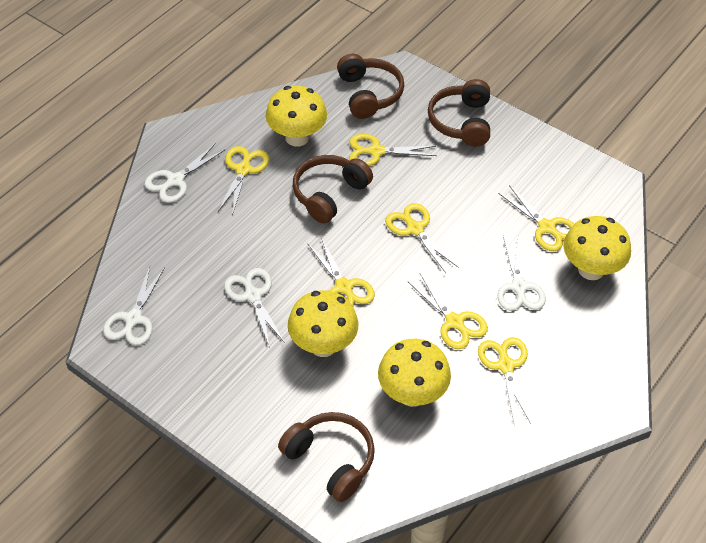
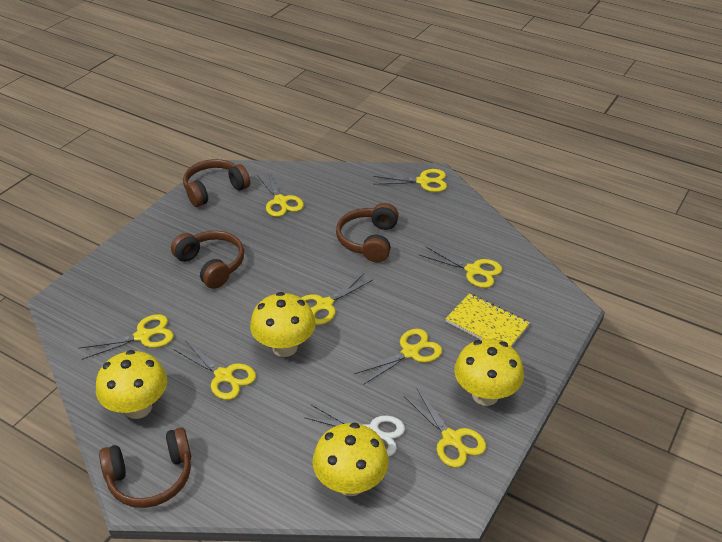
white scissors: 4 -> 1
yellow notebook: 0 -> 1
yellow scissors: 7 -> 8

